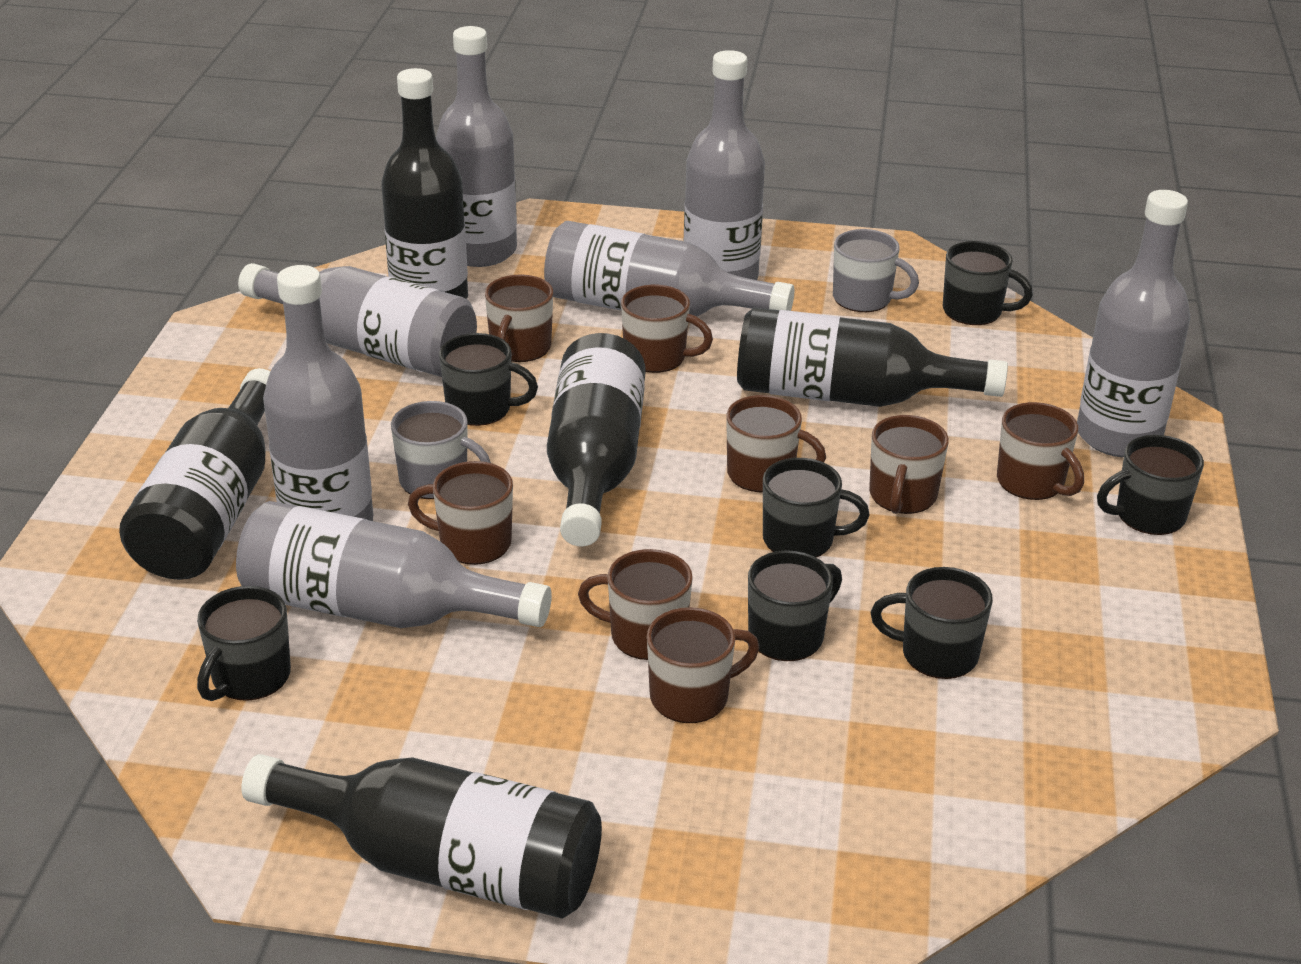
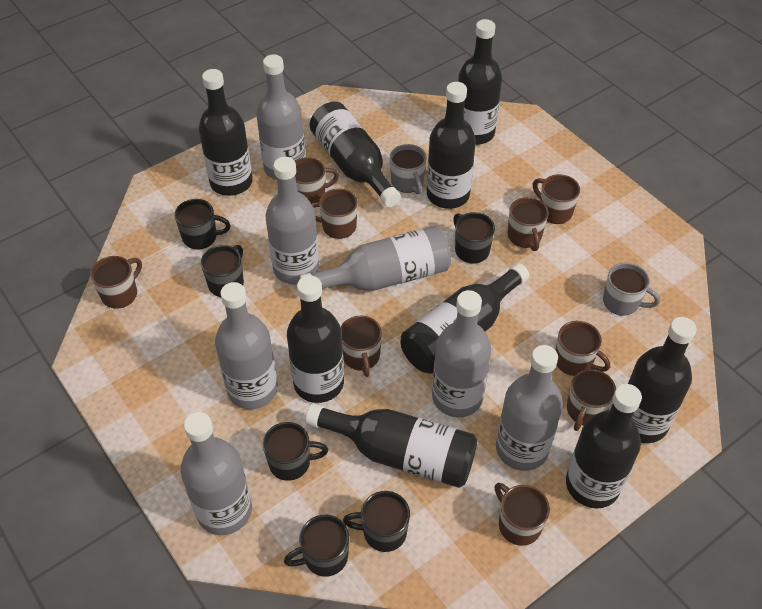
black bottle: 5 -> 9
black mug: 7 -> 6
brown mug: 8 -> 9

